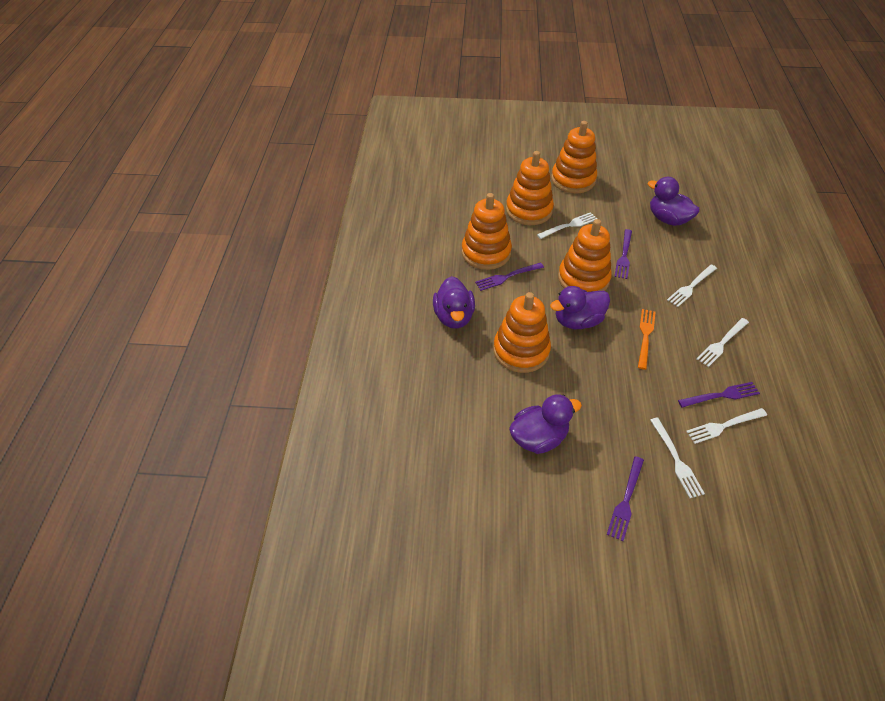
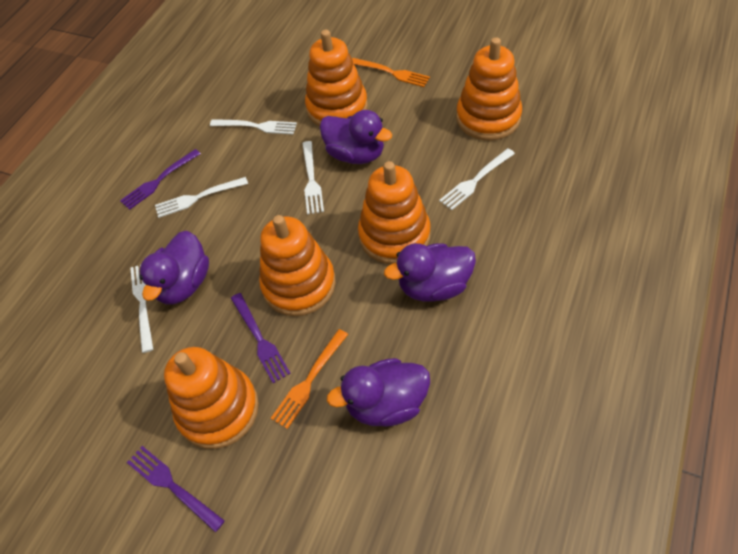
orange fork: 1 -> 2
purple fork: 4 -> 3

